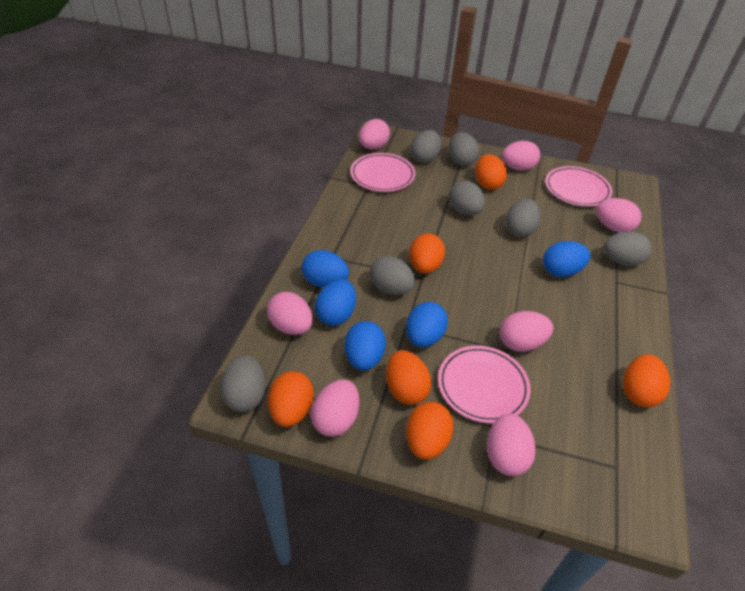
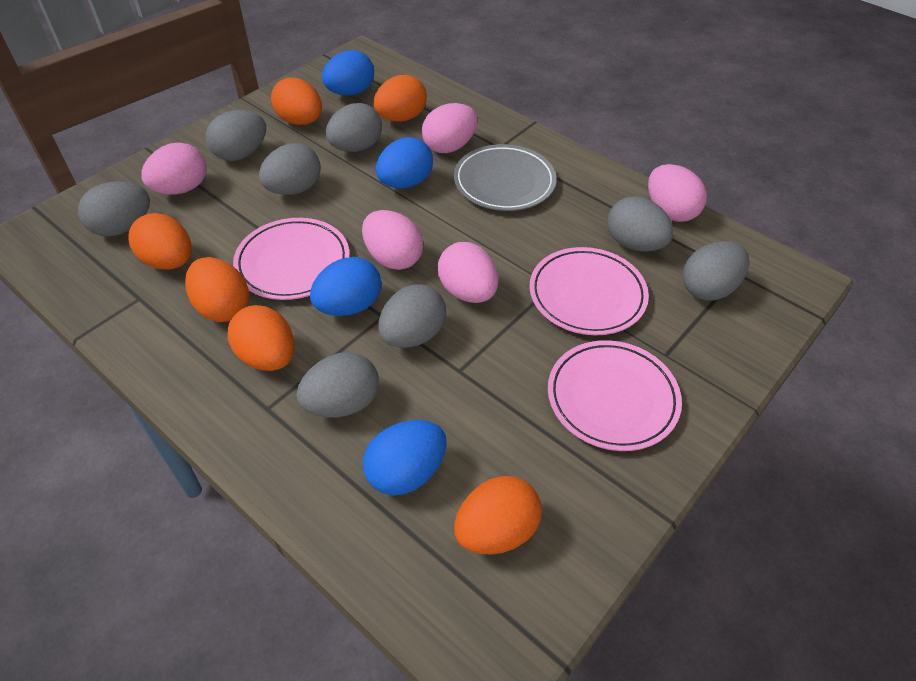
blue egg: 5 -> 4
grey egg: 7 -> 8
grey plate: 0 -> 1
pink egg: 7 -> 5

